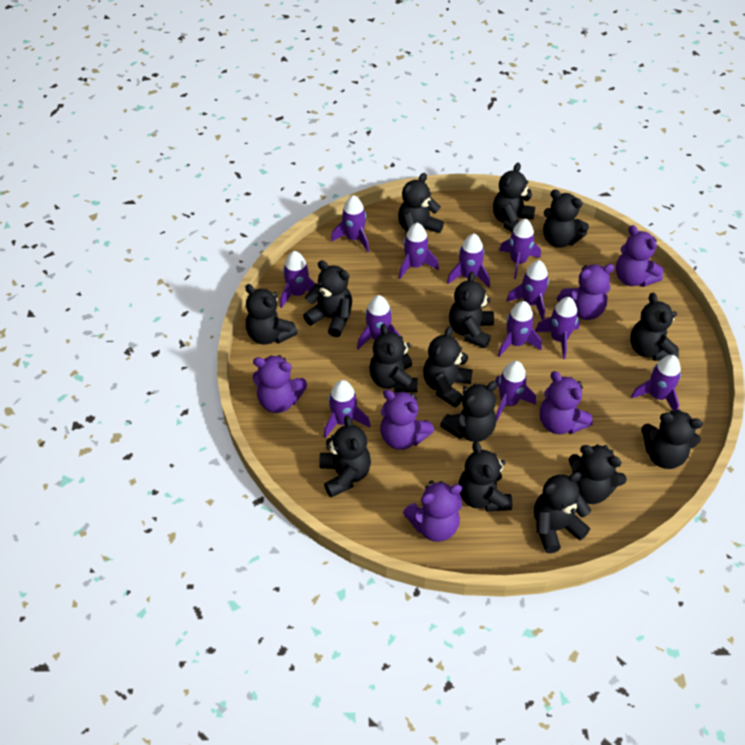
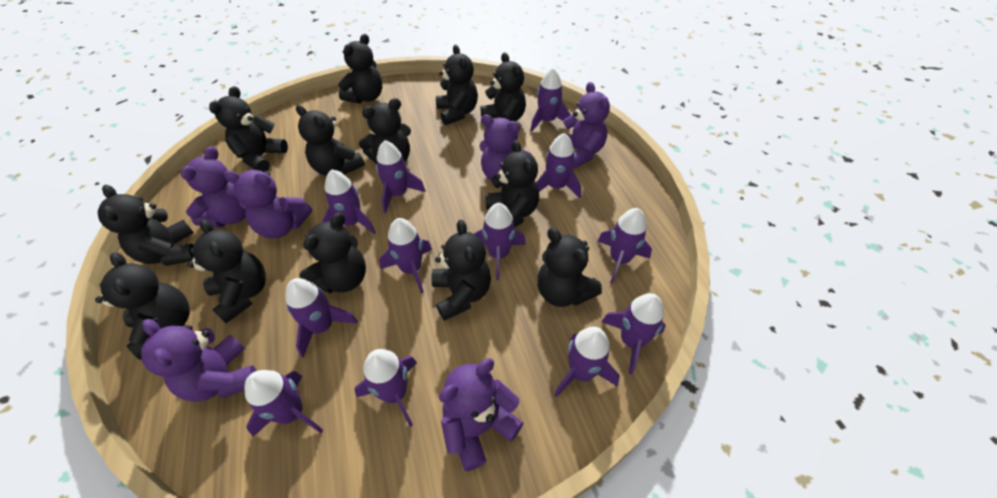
black teddy bear: 15 -> 13

